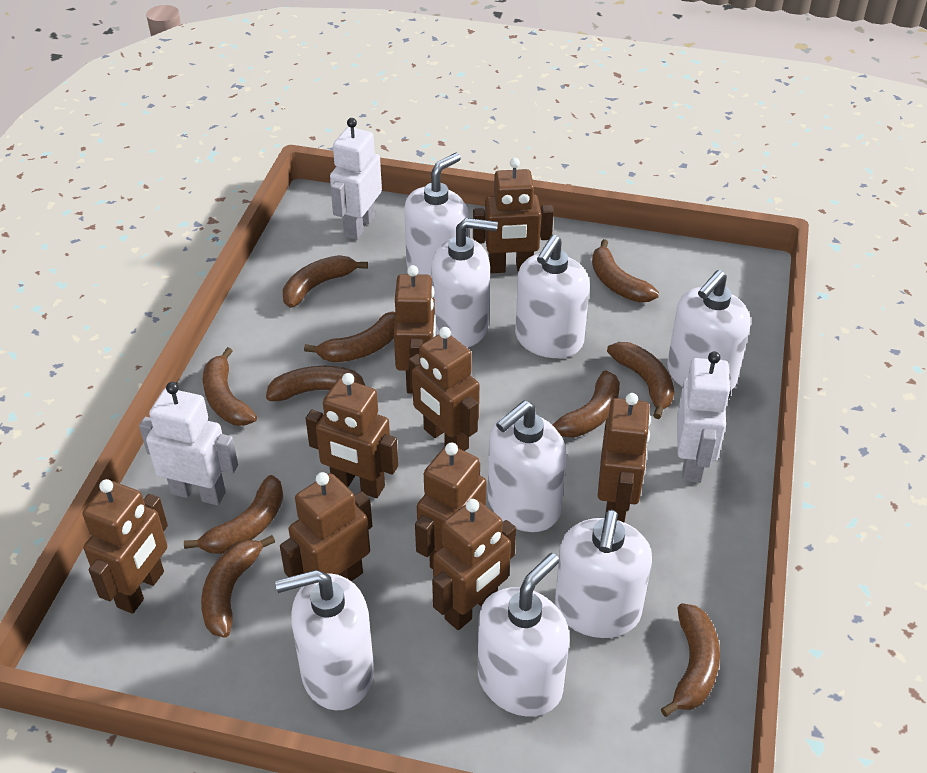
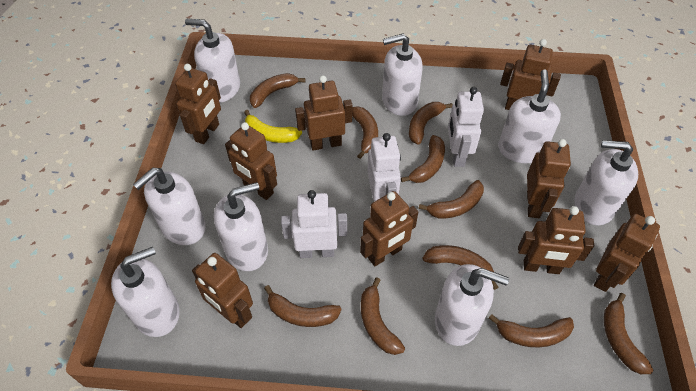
yellow banana: 0 -> 1

